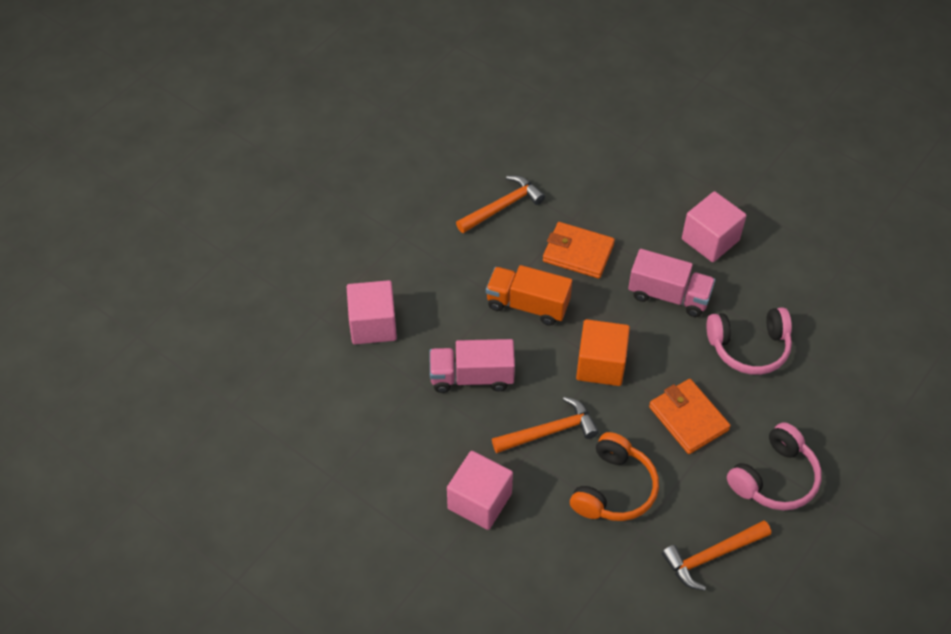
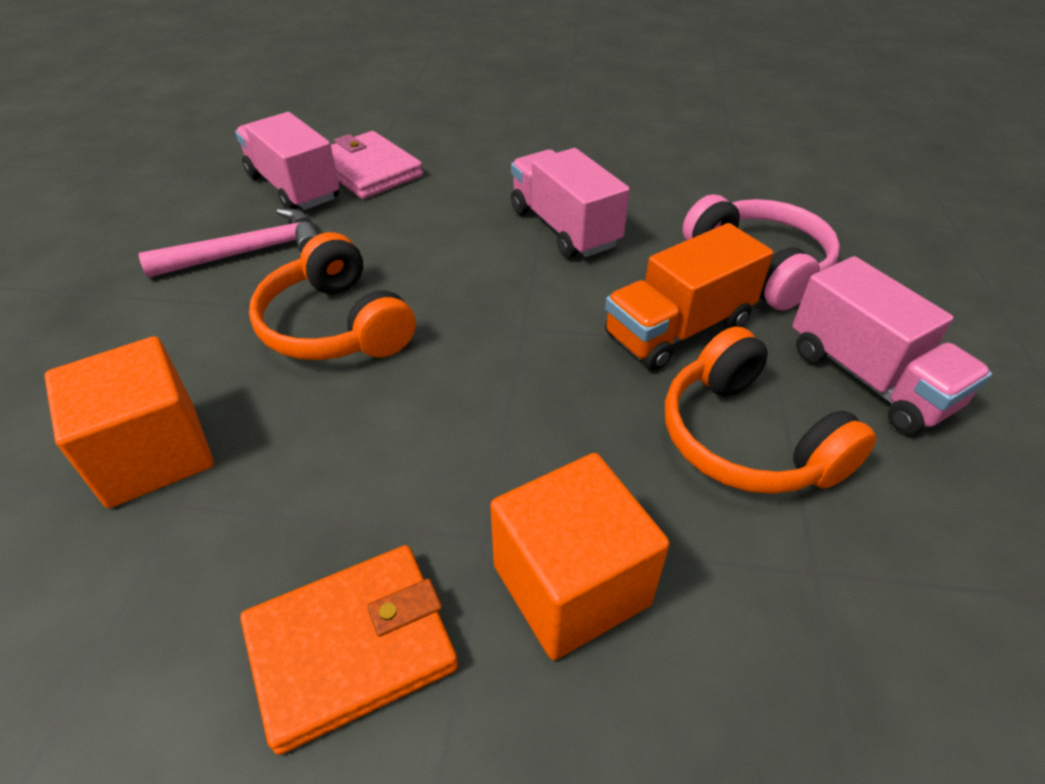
orange cube: 1 -> 2
orange hammer: 3 -> 0
orange headphones: 1 -> 2
orange wallet: 2 -> 1
pink cube: 3 -> 0
pink hammer: 0 -> 1
pink headphones: 2 -> 1
pink truck: 2 -> 3
pink wallet: 0 -> 1

